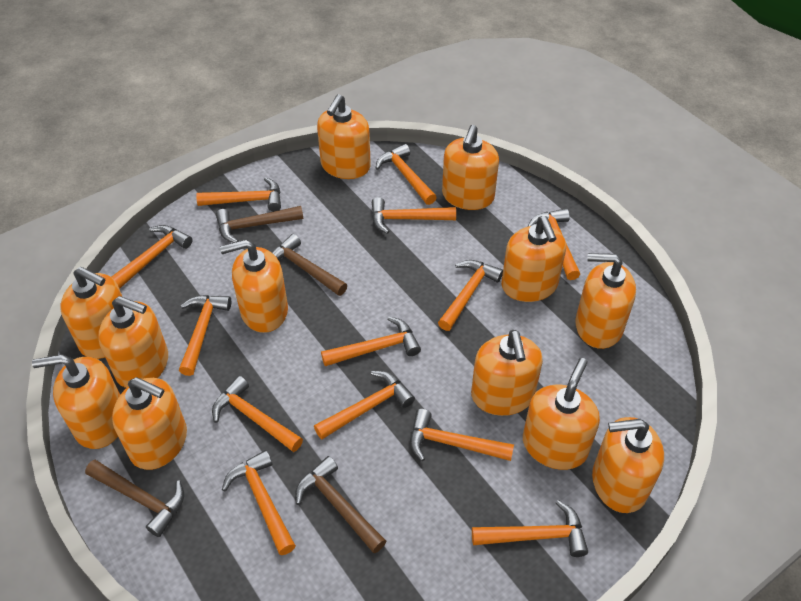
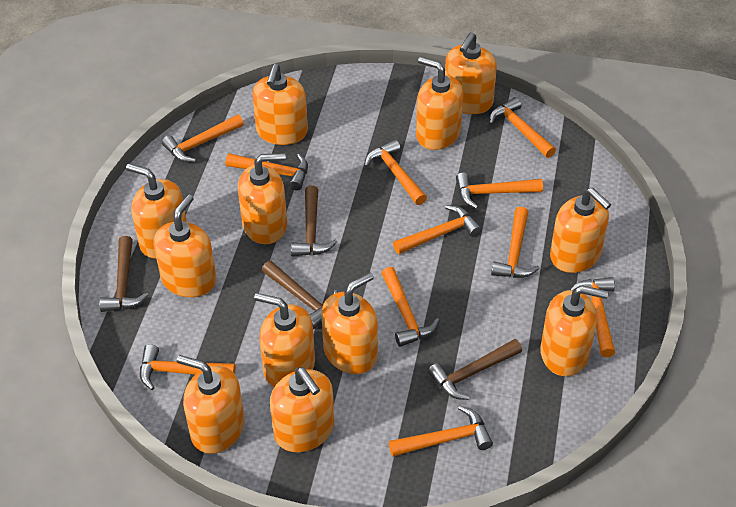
orange hammer: 13 -> 11

